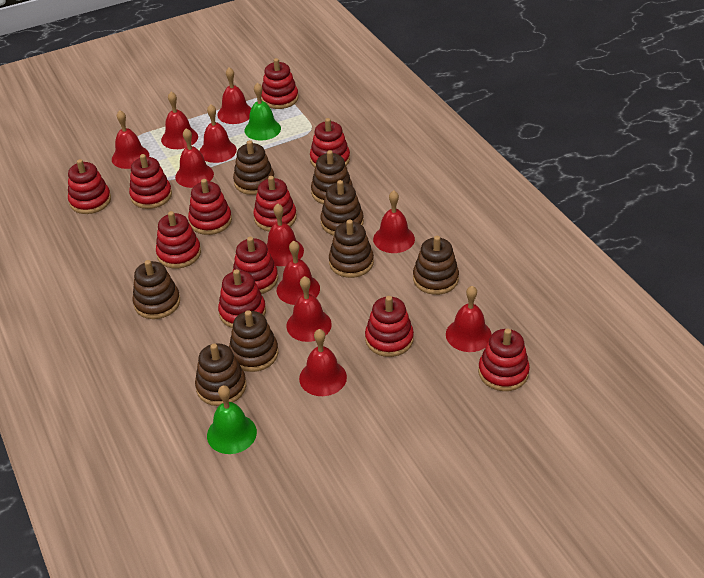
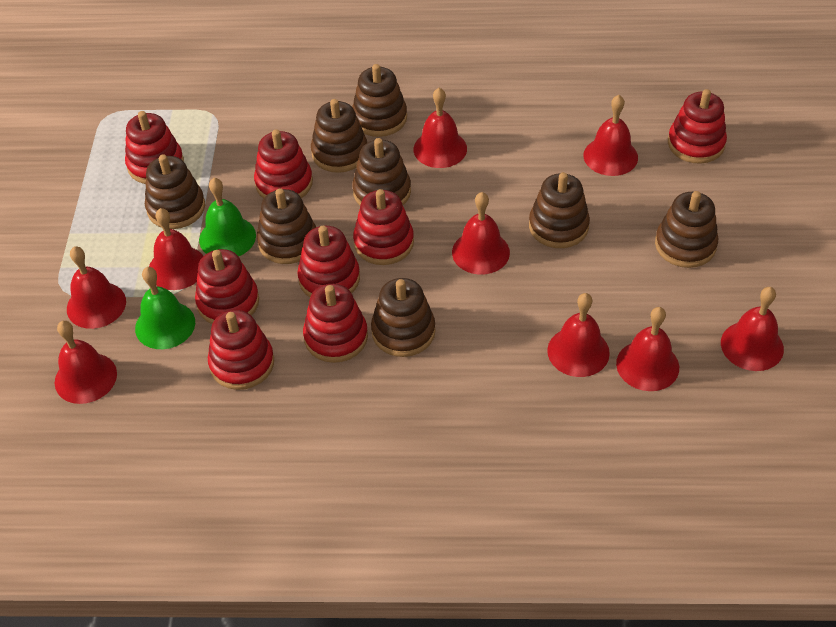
red bell: 11 -> 9
red stacking toy: 11 -> 8

